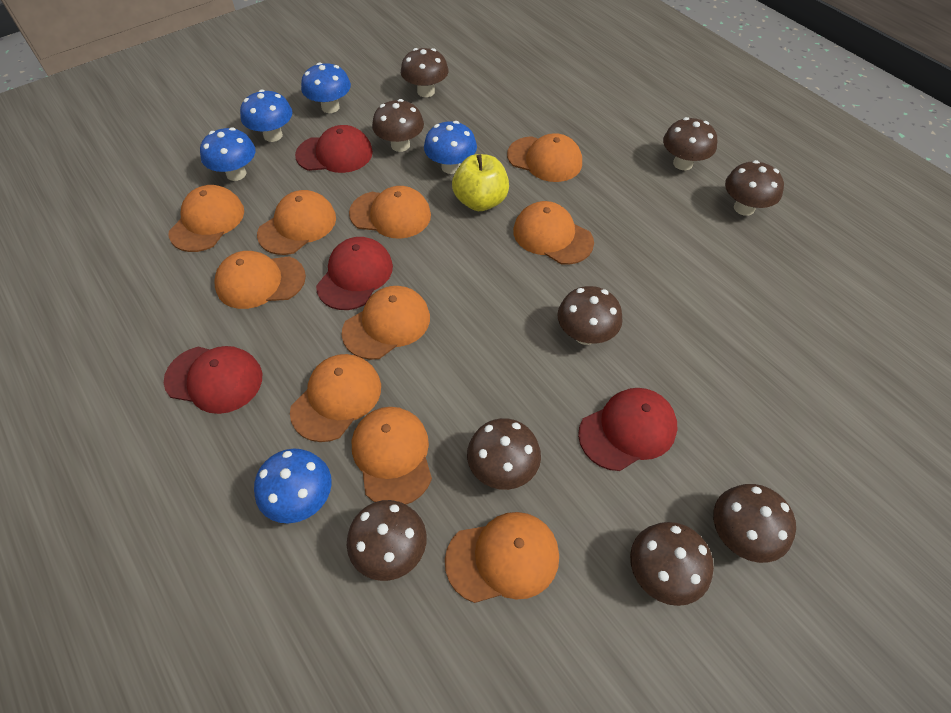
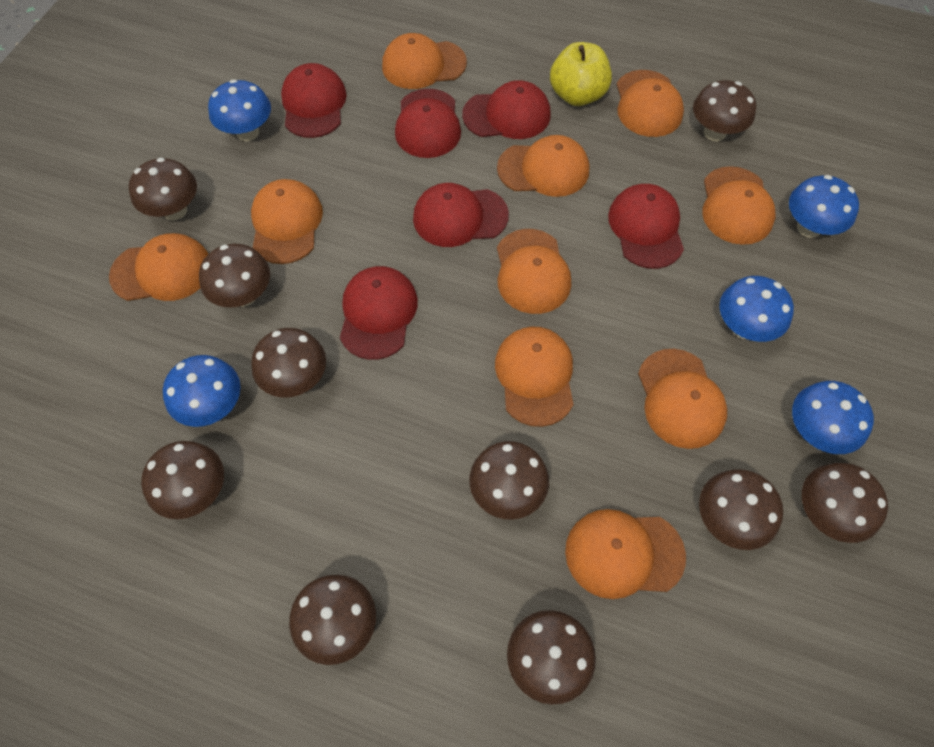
brown mushroom: 9 -> 10
red cap: 4 -> 6

